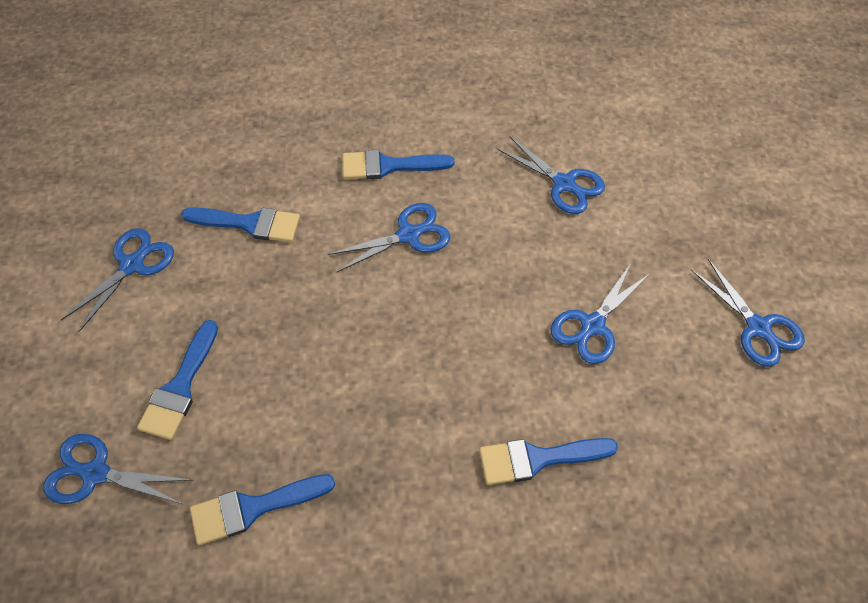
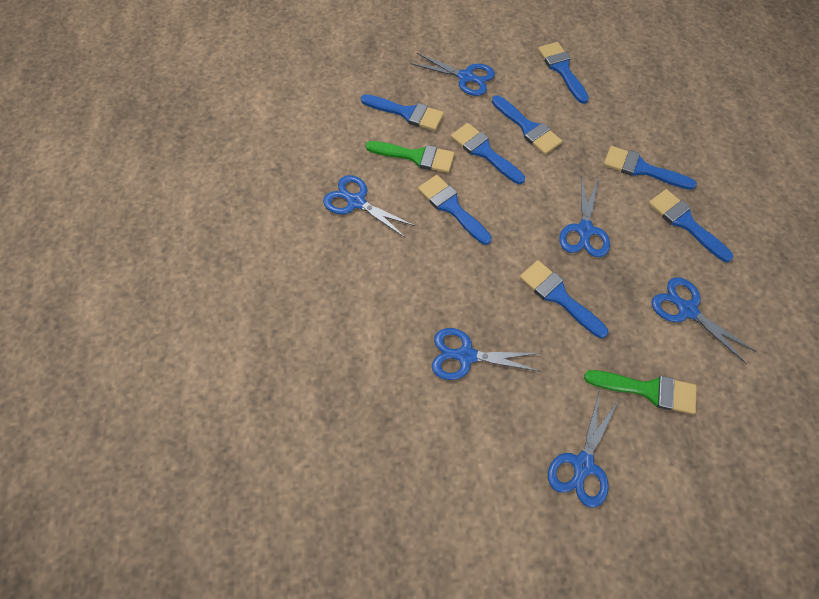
blue brush: 5 -> 8
green brush: 0 -> 2

